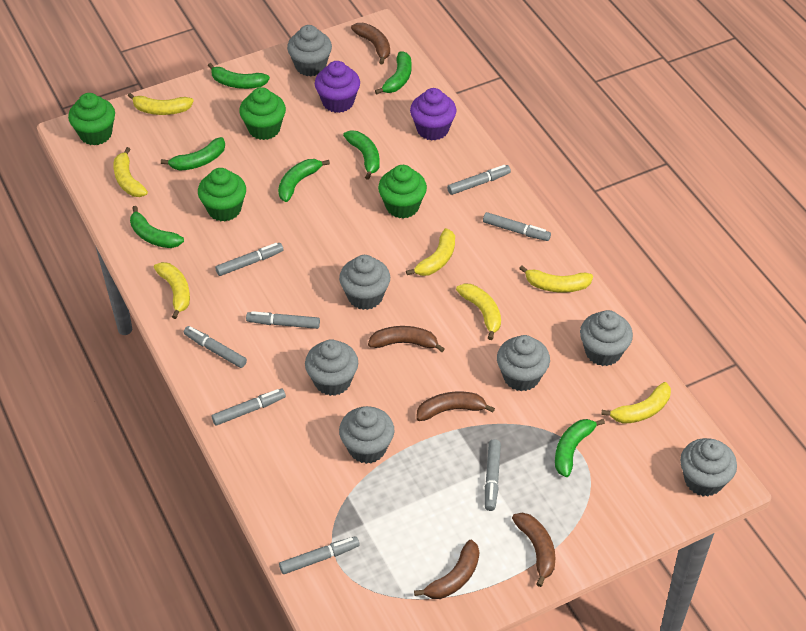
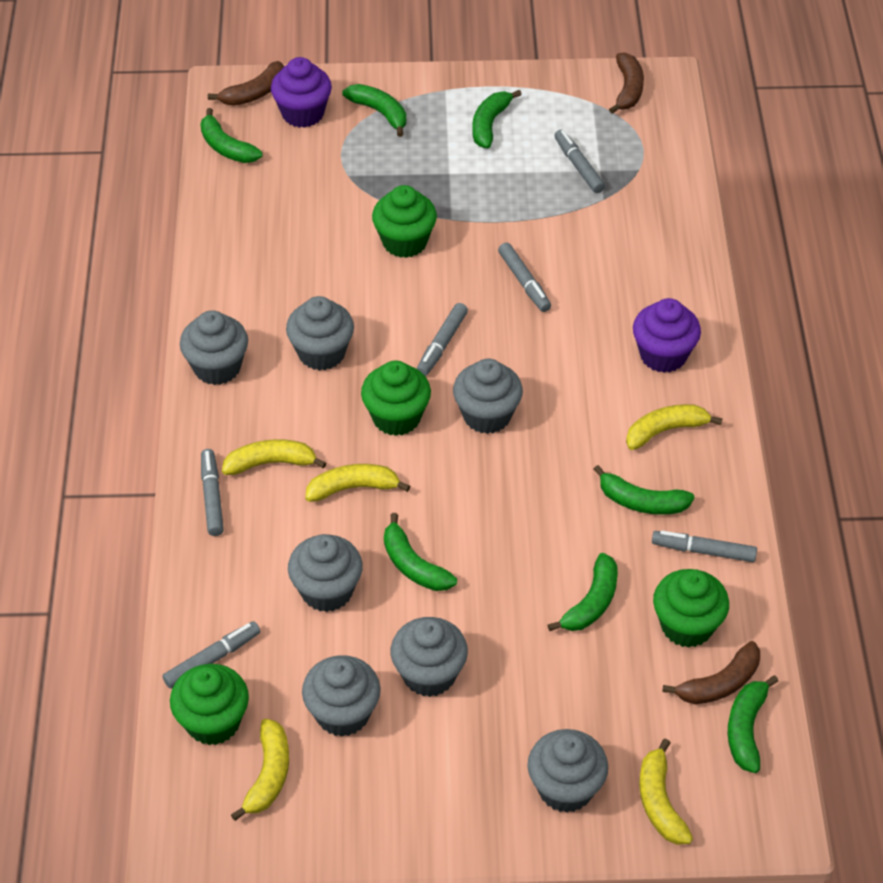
brown banana: 5 -> 3
grey marker: 8 -> 6
yellow banana: 7 -> 5

